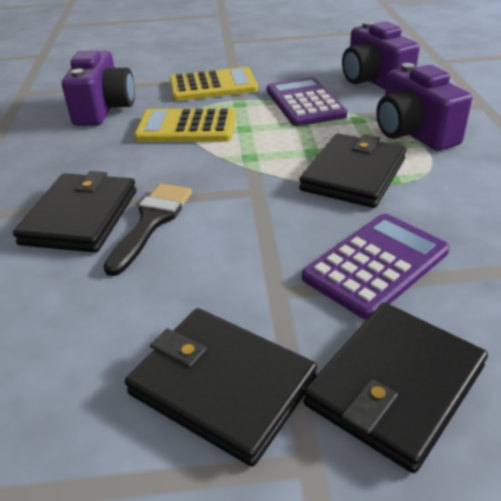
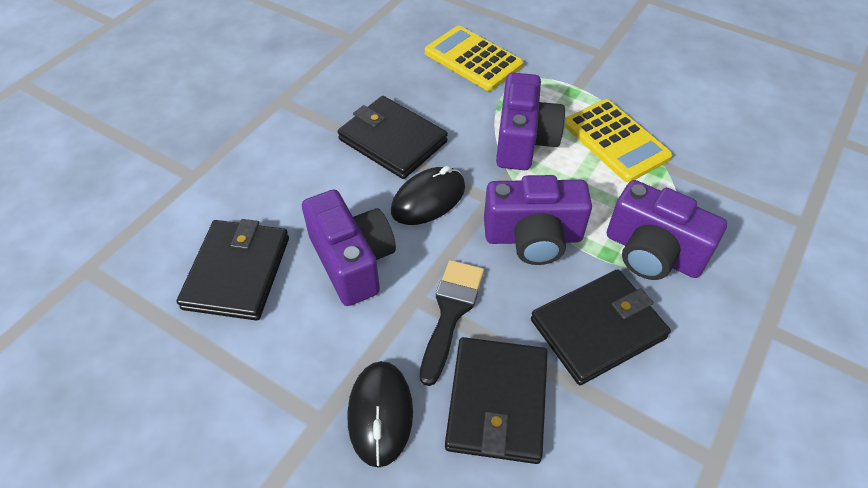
black mouse: 0 -> 2
purple calculator: 2 -> 0
purple camera: 3 -> 4

